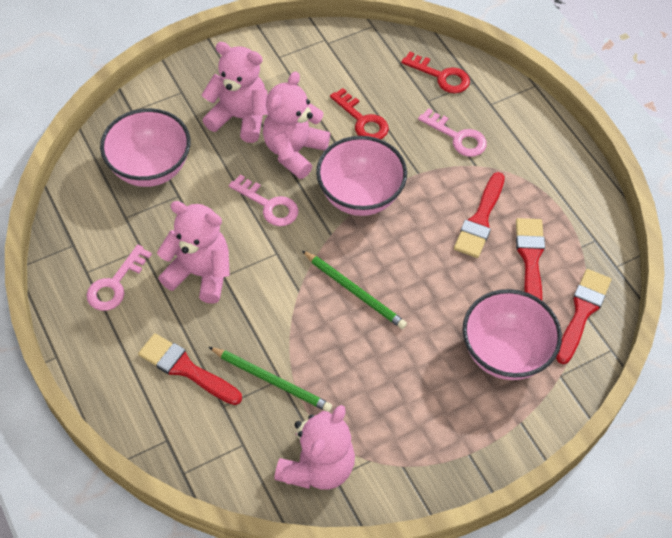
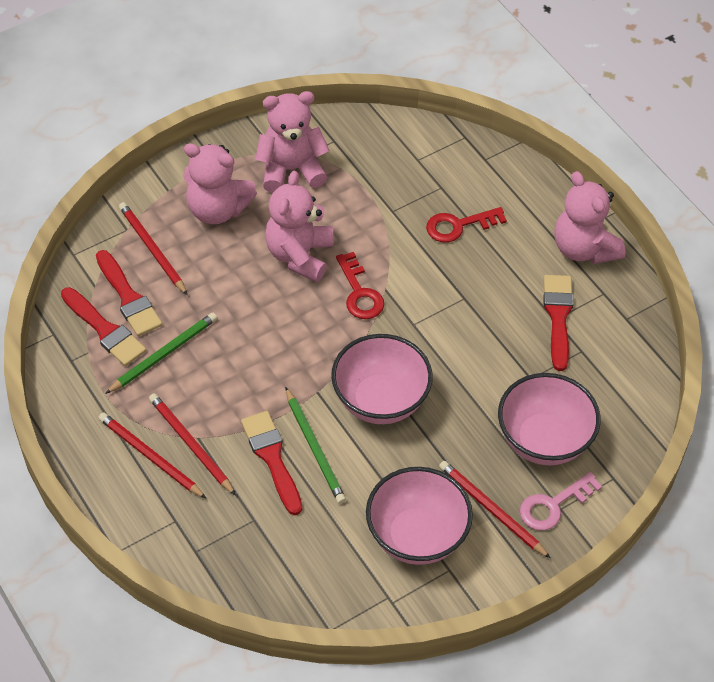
pink key: 3 -> 1
red pencil: 0 -> 4

